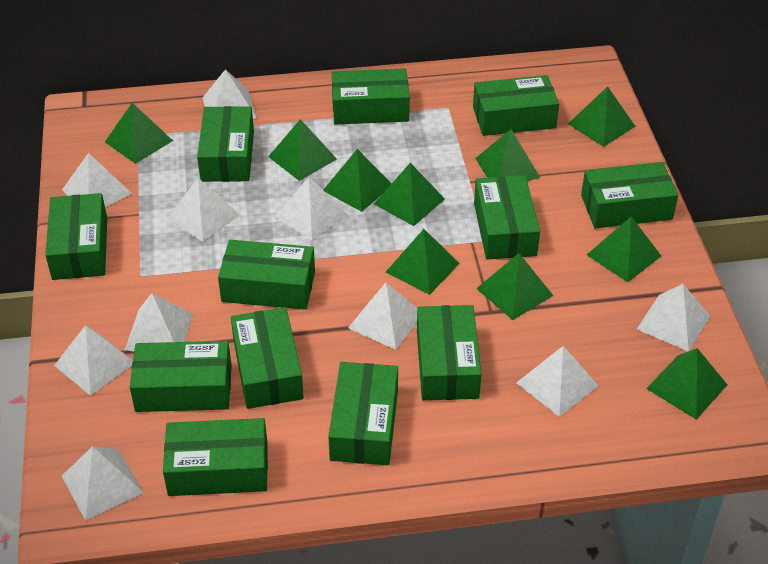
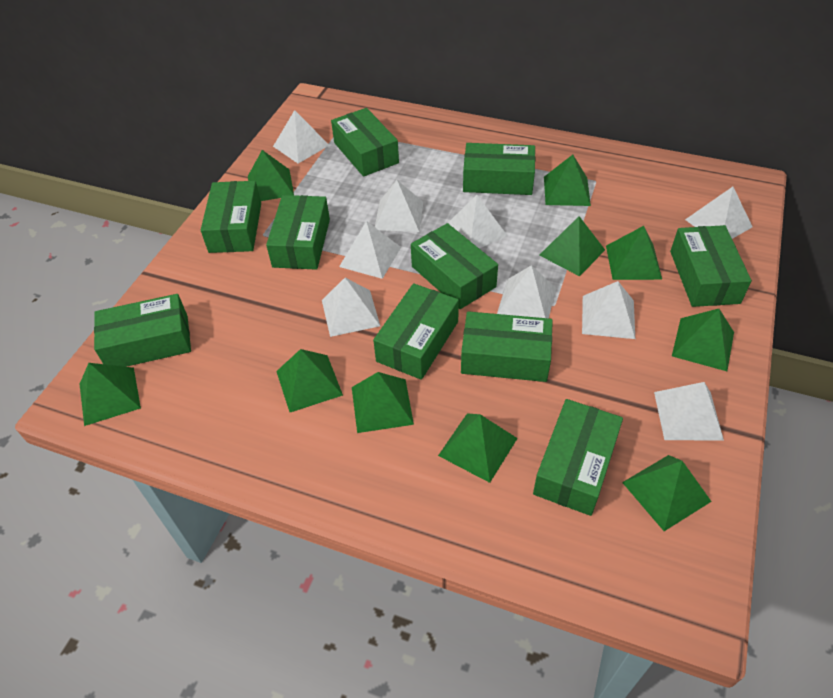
green box: 12 -> 10
white pyramid: 10 -> 9

